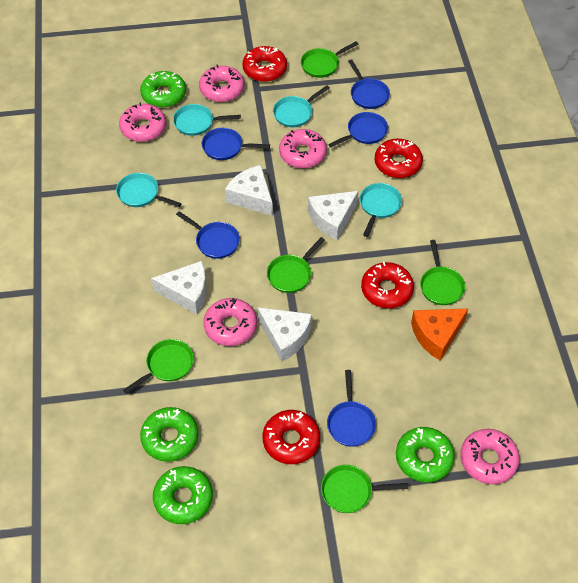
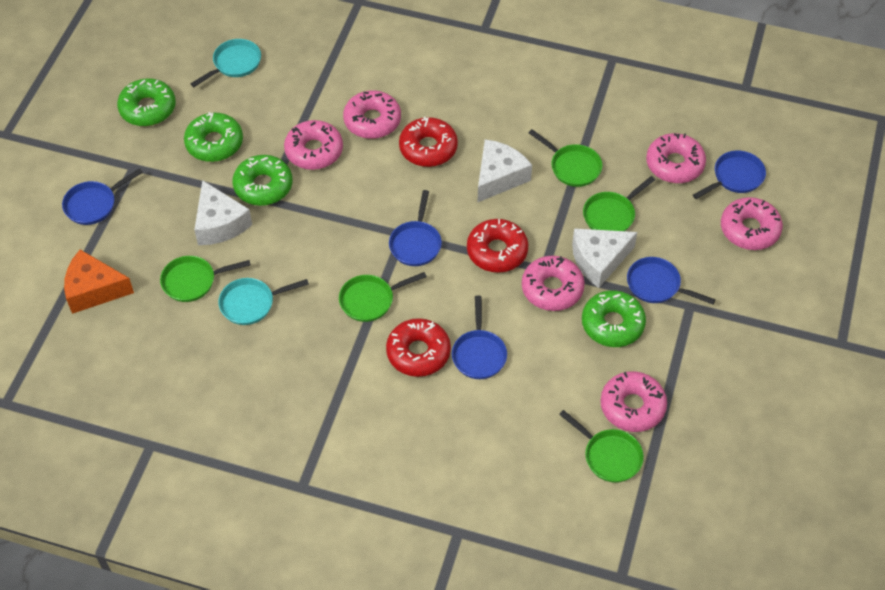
pink donut: 5 -> 6
red donut: 4 -> 3
turquoise pan: 4 -> 2
white cheese: 4 -> 3

